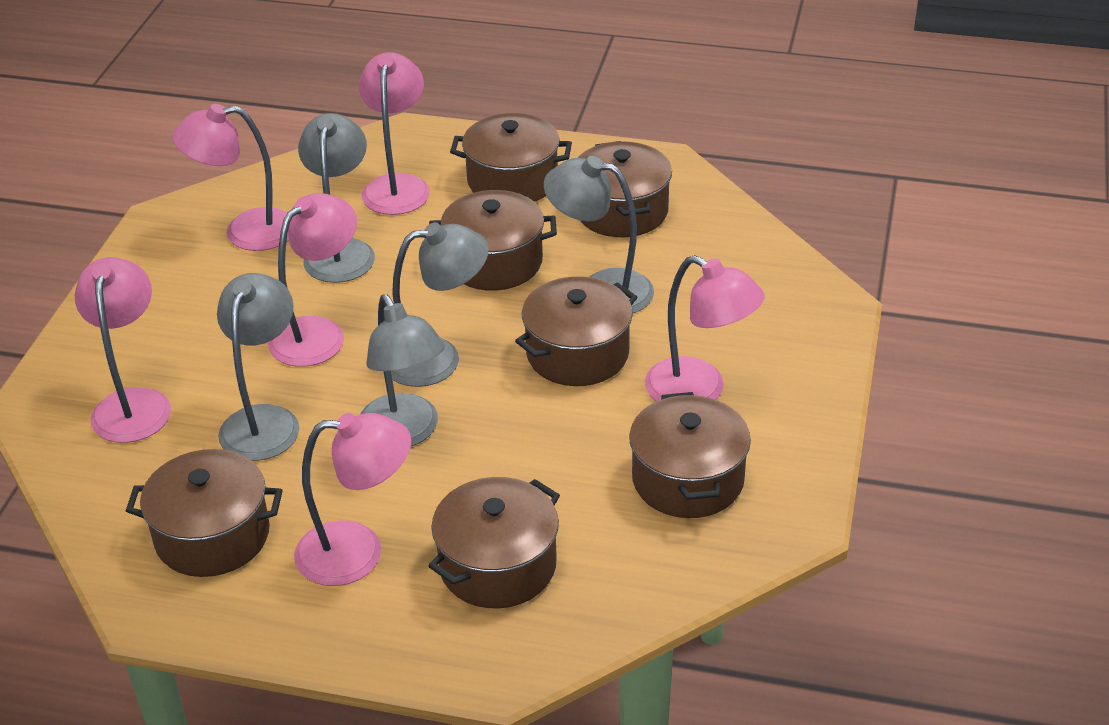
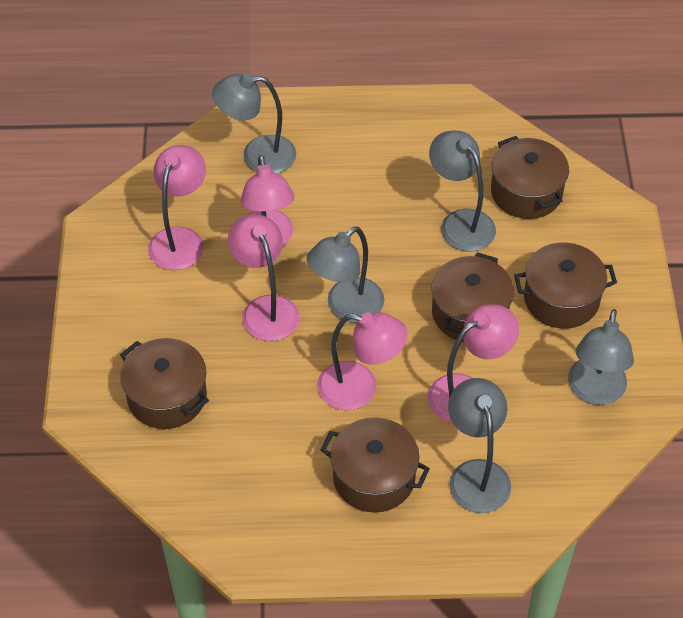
brown pot: 7 -> 5
pink lamp: 6 -> 5

